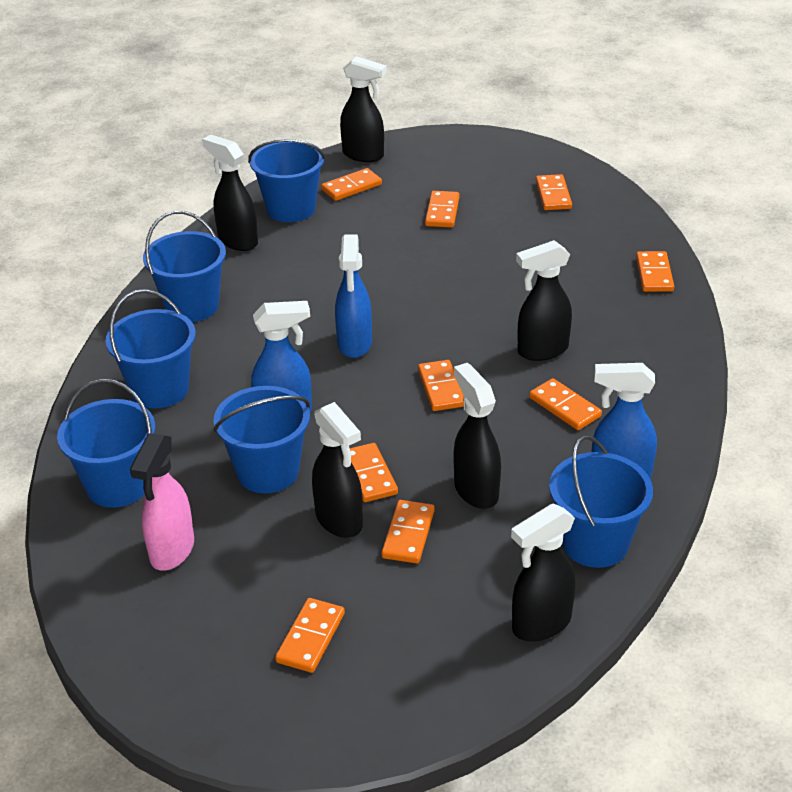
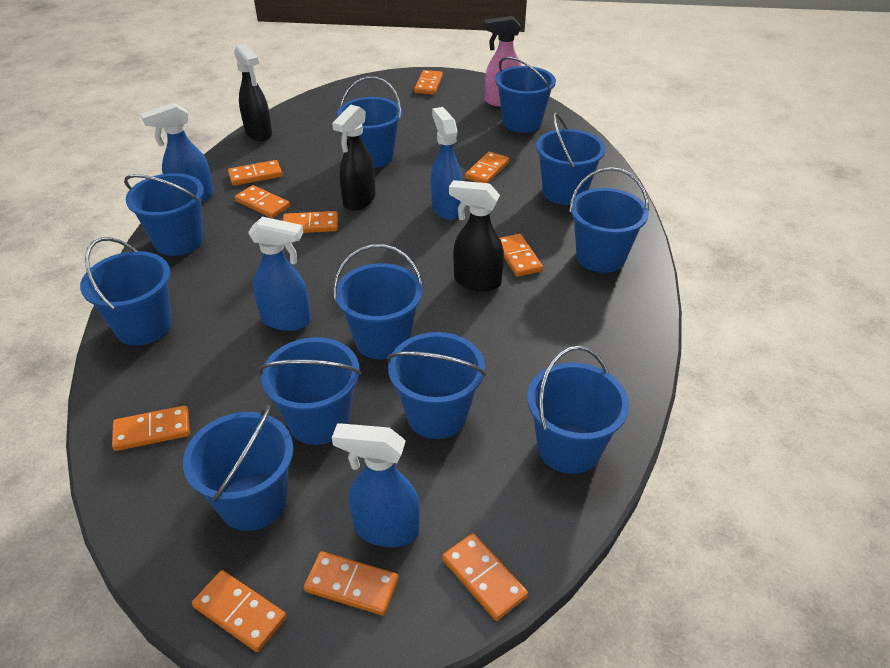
black spray bottle: 6 -> 3
blue bucket: 6 -> 11
blue spray bottle: 3 -> 4
orange domino: 9 -> 10

